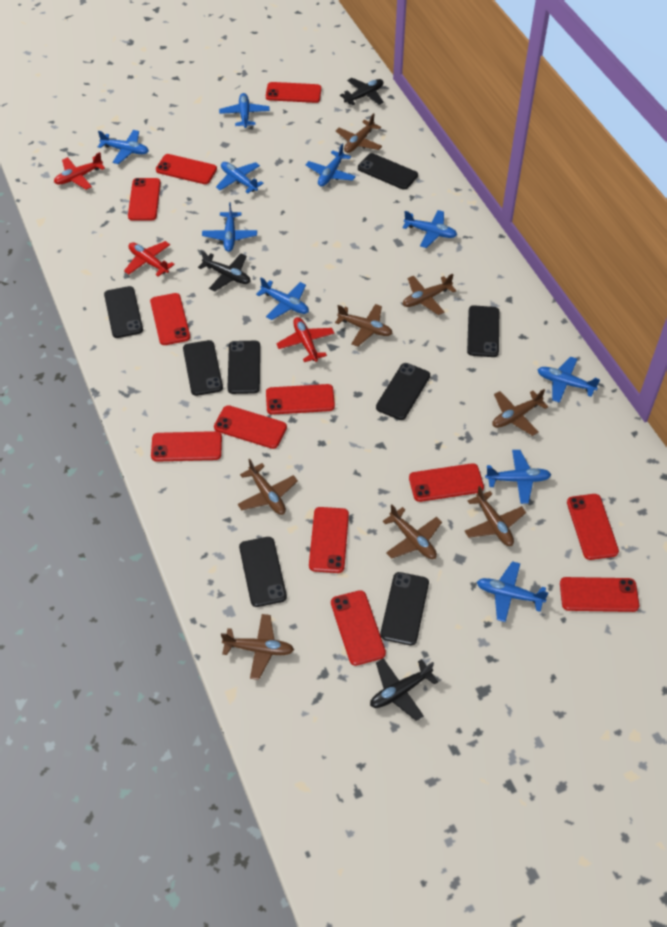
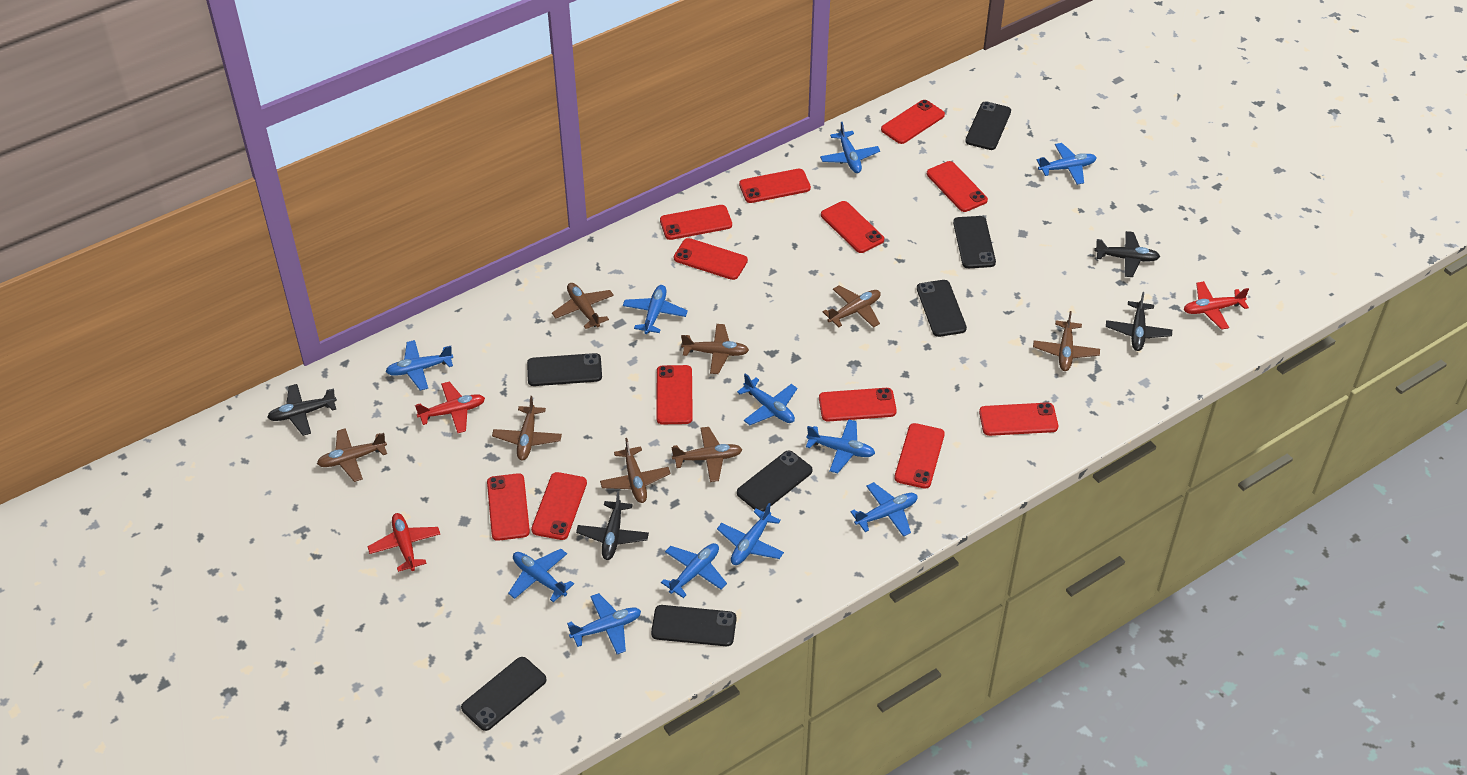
black phone: 8 -> 7
black plane: 3 -> 4
blue plane: 10 -> 11

